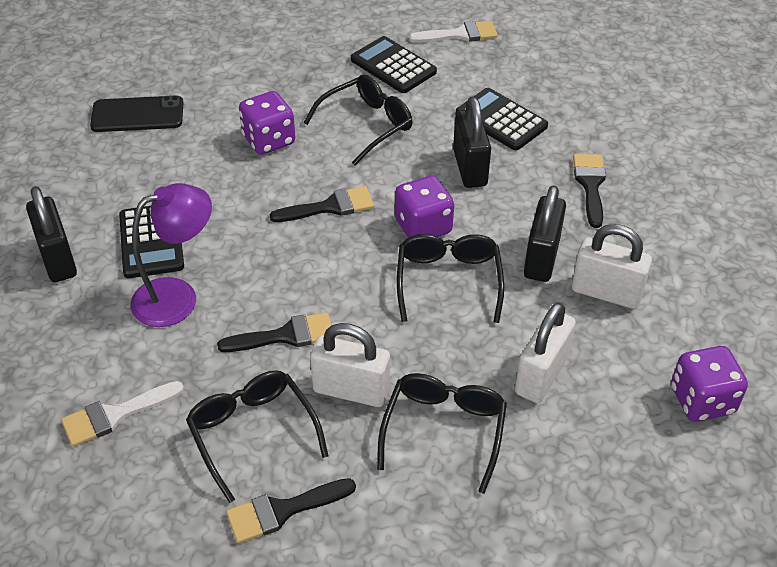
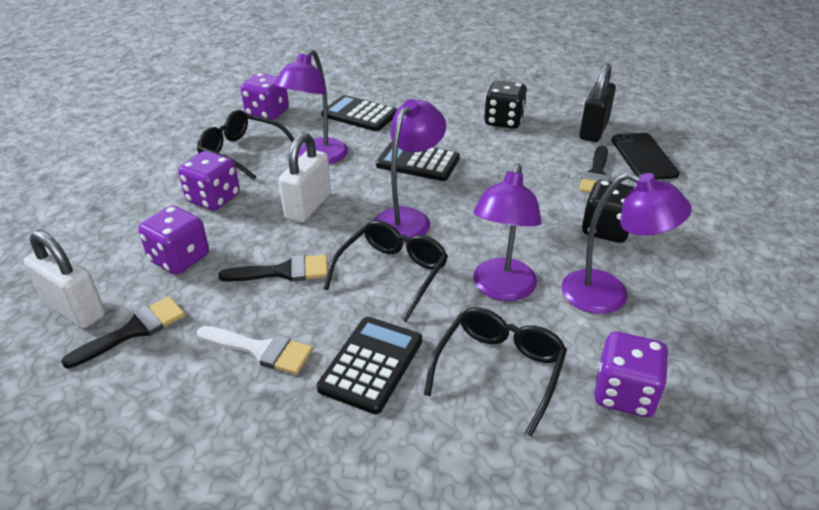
black brush: 4 -> 3
black dice: 0 -> 2
black glasses: 4 -> 3
black padlock: 3 -> 1
purple dice: 3 -> 4
purple lamp: 1 -> 4
white brush: 2 -> 1
white padlock: 3 -> 2

